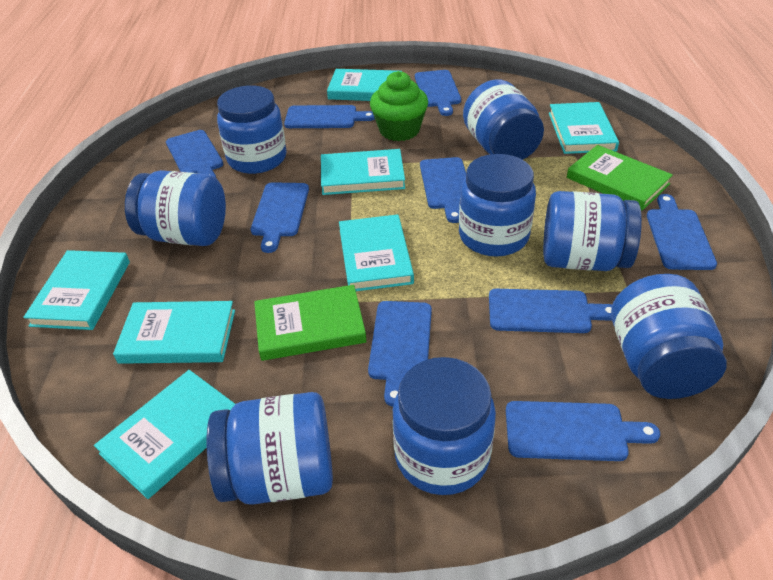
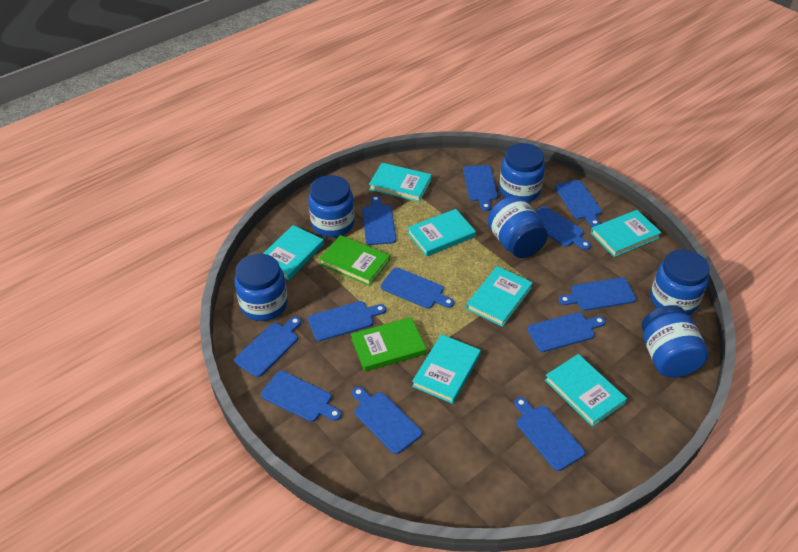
blue cutting board: 9 -> 12
blue jar: 8 -> 6
green cupcake: 1 -> 0

